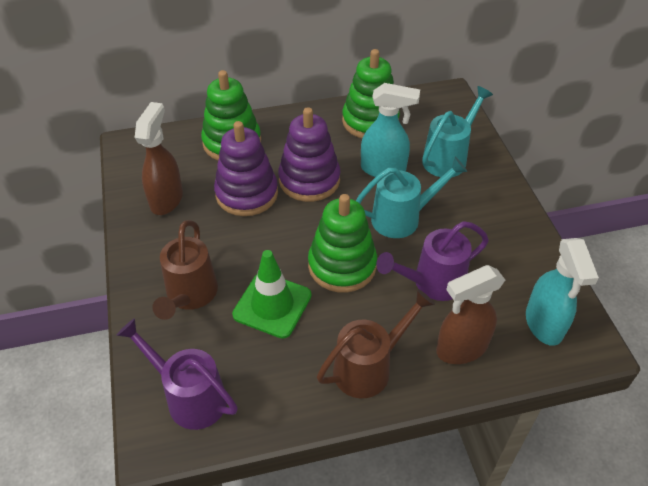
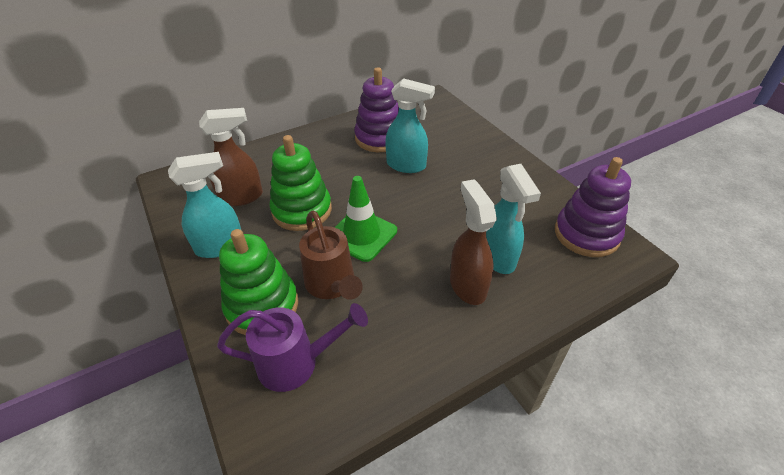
brown watering can: 2 -> 1
green stacking toy: 3 -> 2
purple watering can: 2 -> 1
turquoise spray bottle: 2 -> 3
turquoise watering can: 2 -> 0

